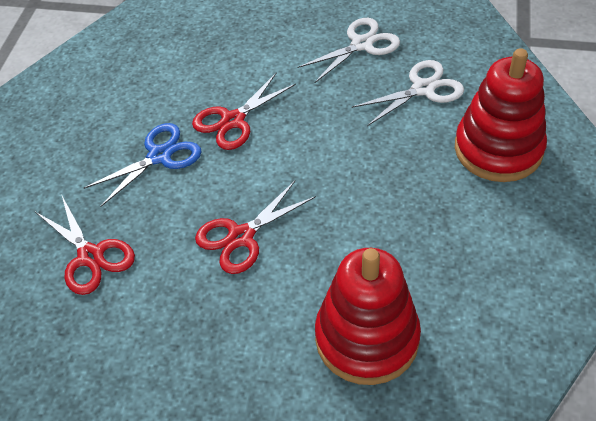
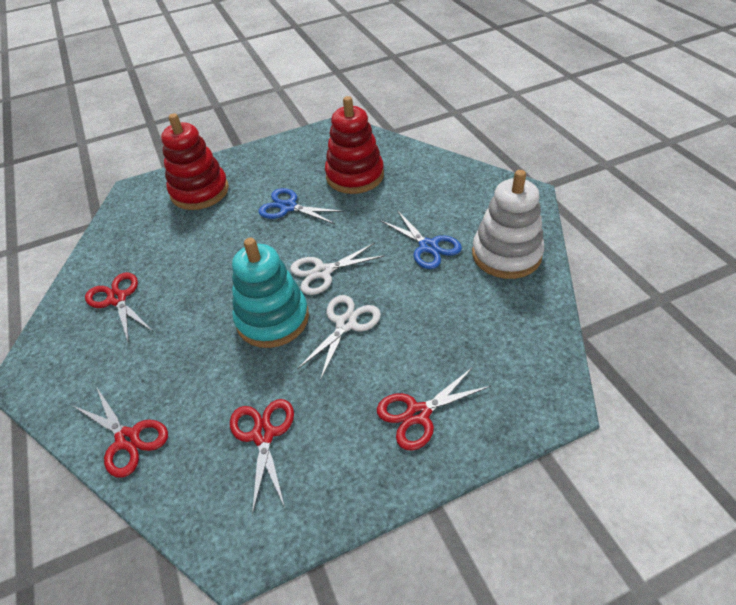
blue scissors: 1 -> 2
red scissors: 3 -> 4
turquoise stacking toy: 0 -> 1
white stacking toy: 0 -> 1

